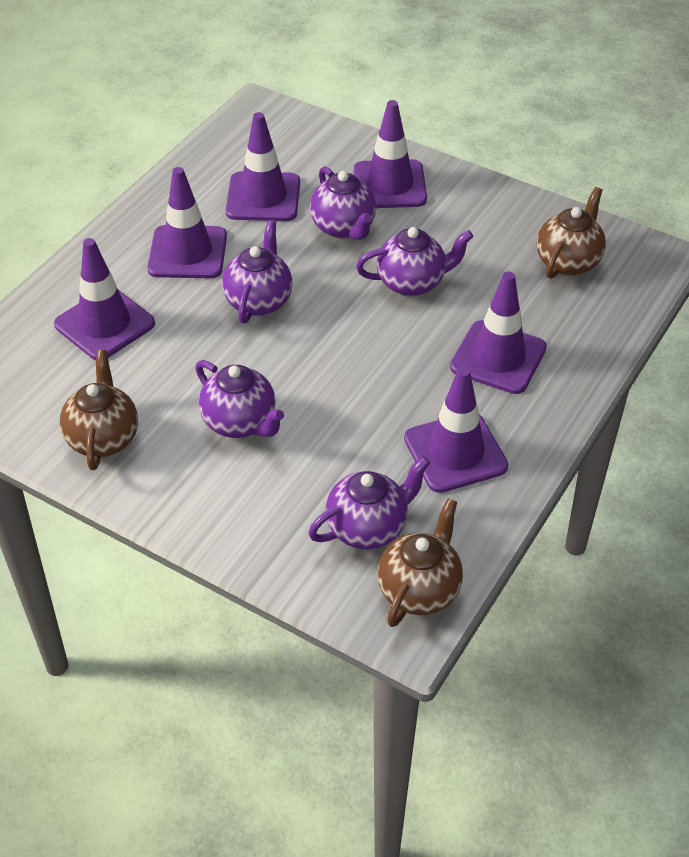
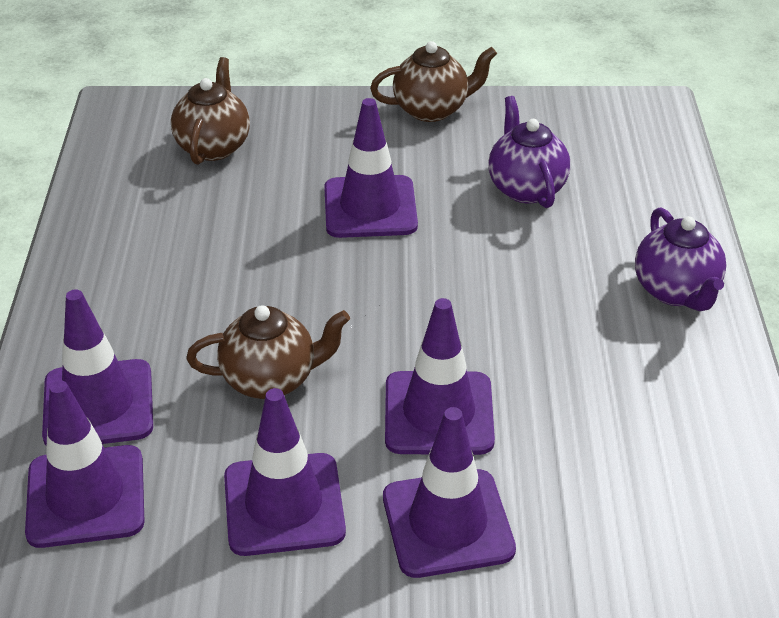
purple teapot: 5 -> 2

